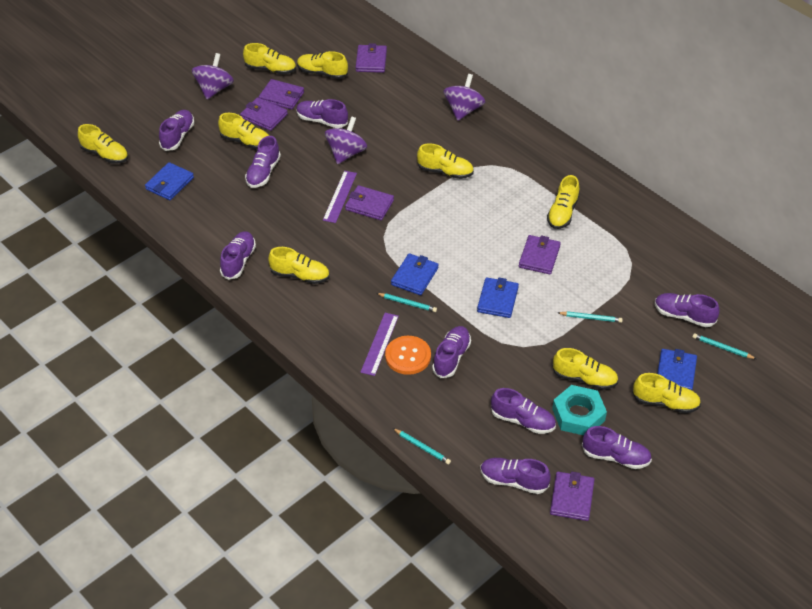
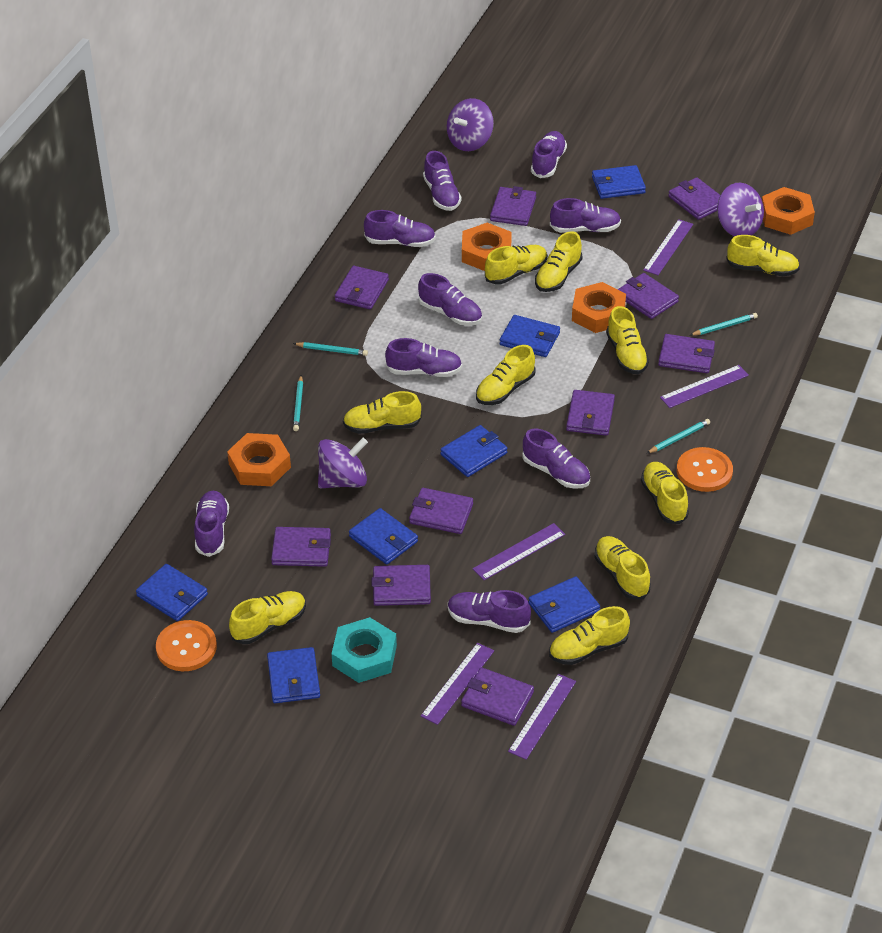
blue wallet: 4 -> 7
orange button: 1 -> 2
orange nut: 0 -> 4
purple ruler: 2 -> 5
purple wallet: 6 -> 10
yellow shoe: 9 -> 10

